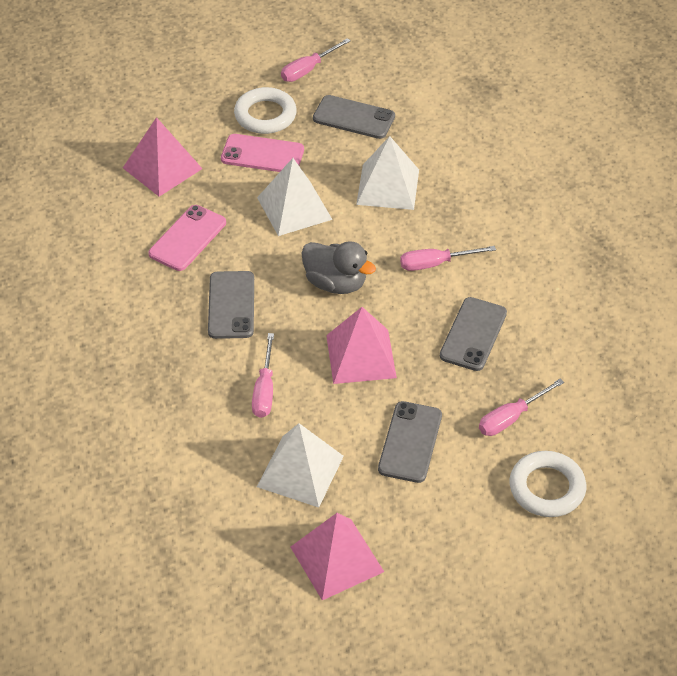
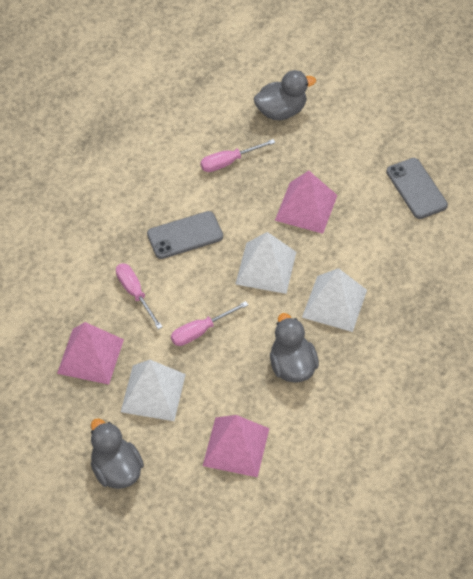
grey duck: 1 -> 3
grey phone: 4 -> 2
pink phone: 2 -> 0
pink screwdriver: 4 -> 3
white ring: 2 -> 0

